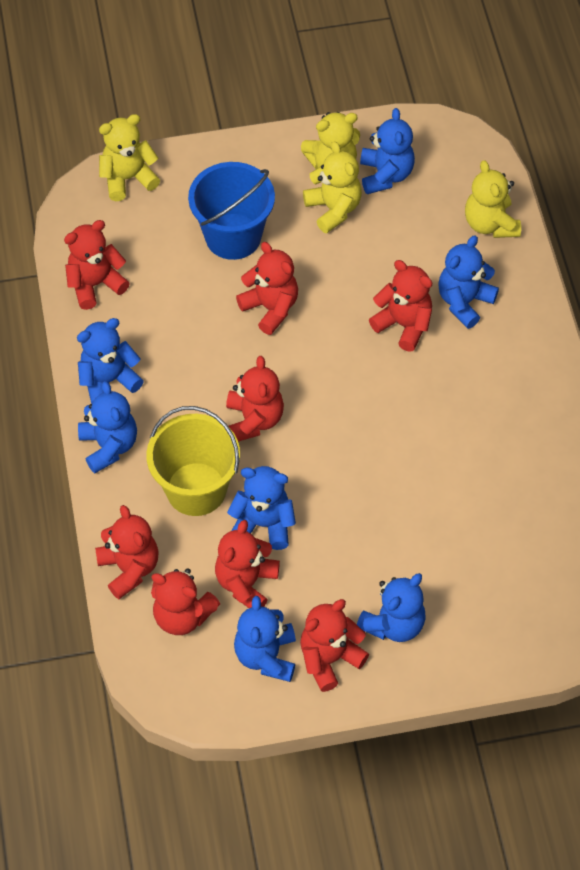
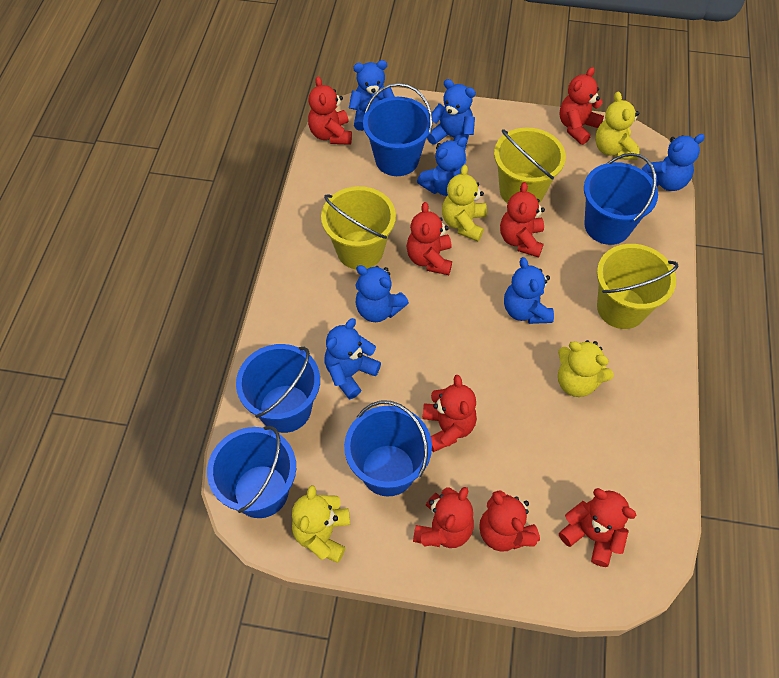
blue bucket: 1 -> 5
yellow bucket: 1 -> 3

